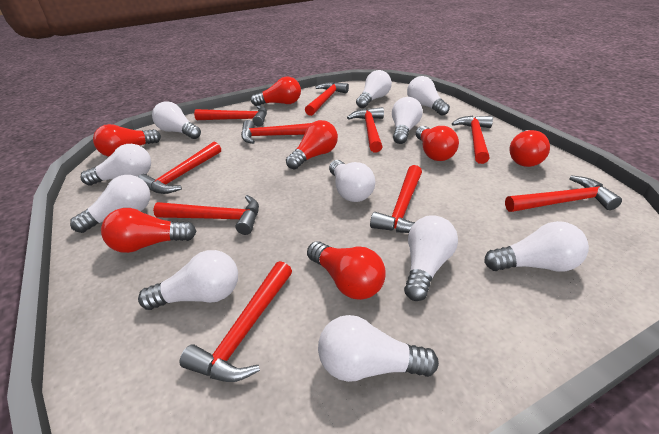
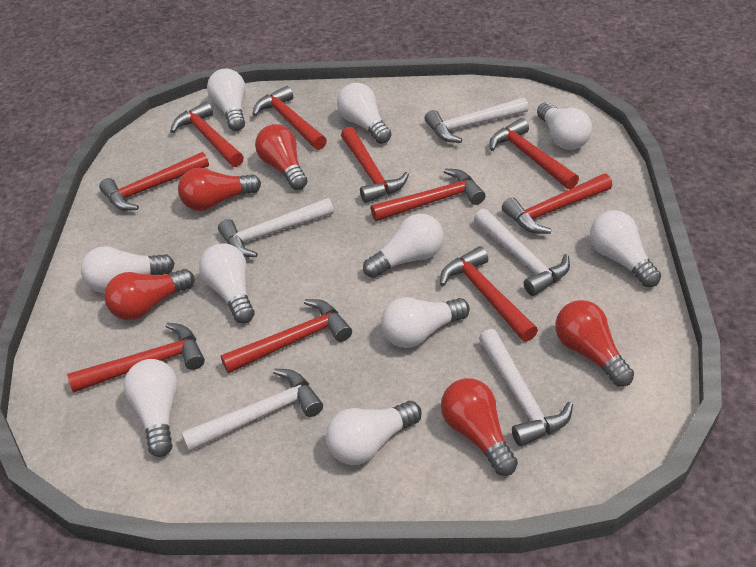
red light bulb: 7 -> 5
white hammer: 0 -> 5
white light bulb: 11 -> 10

